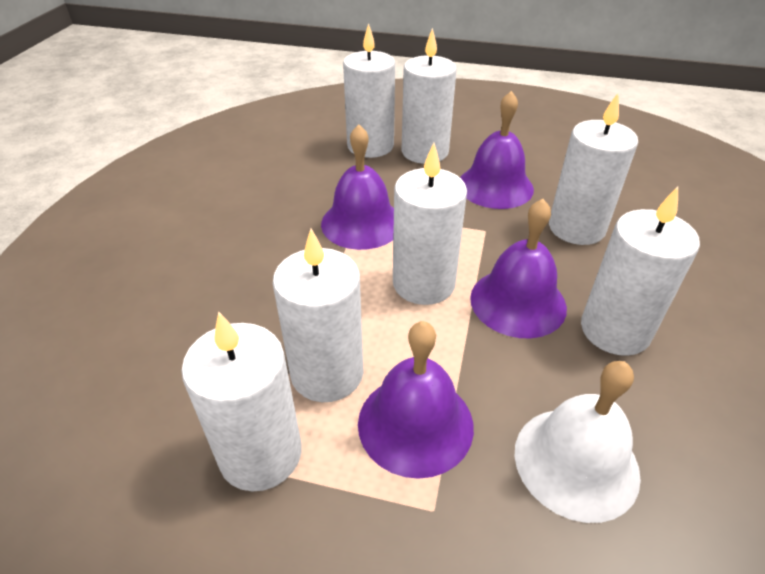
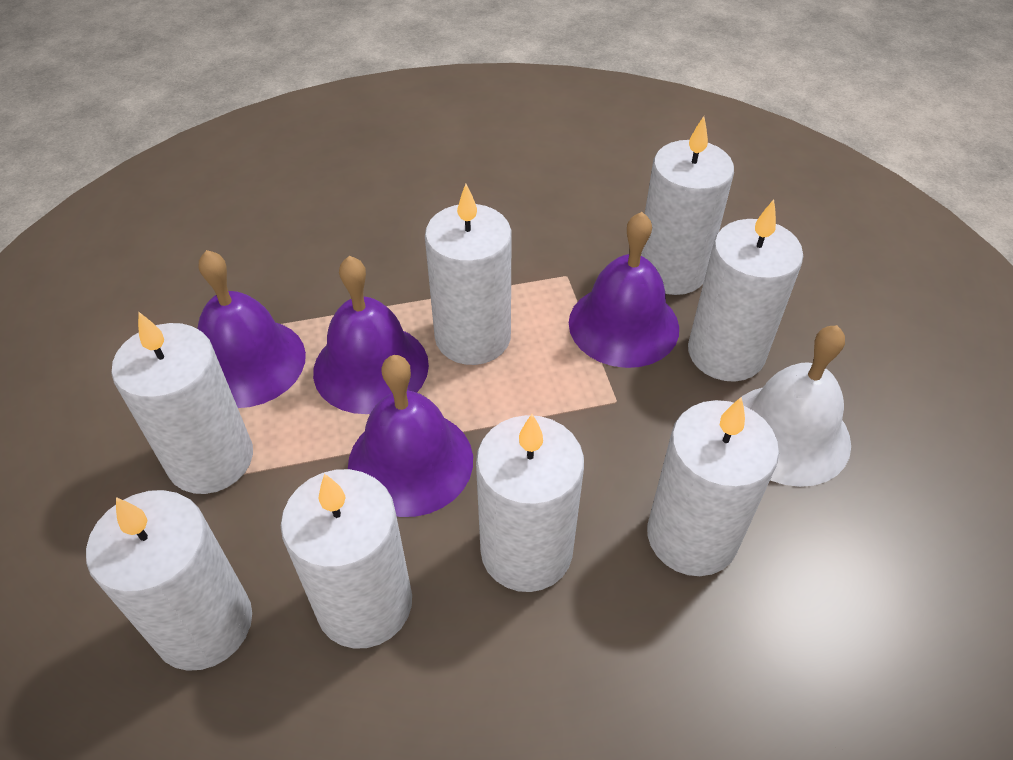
white candle: 7 -> 8

